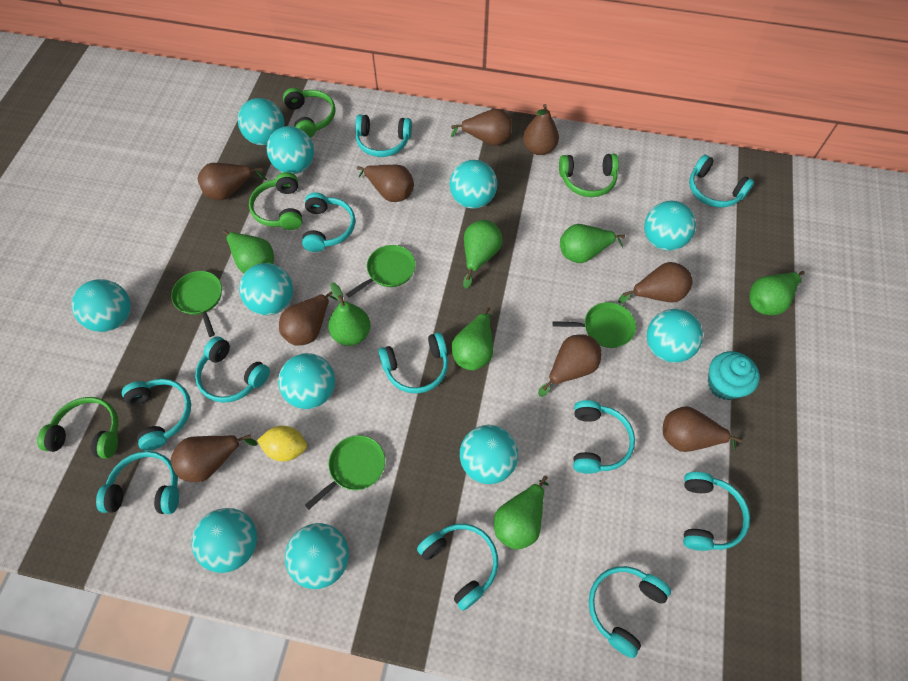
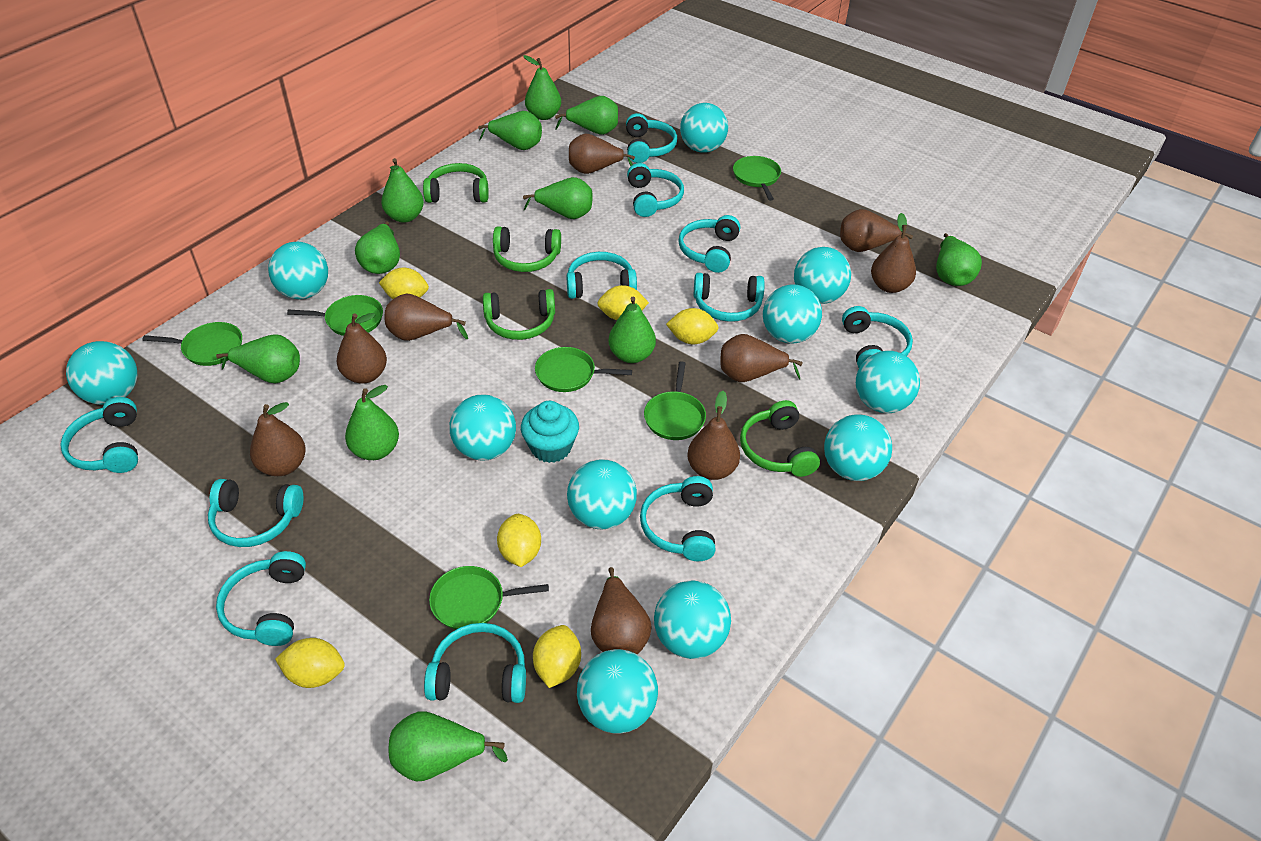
green pan: 4 -> 6
green pear: 7 -> 11
yellow lemon: 1 -> 6

